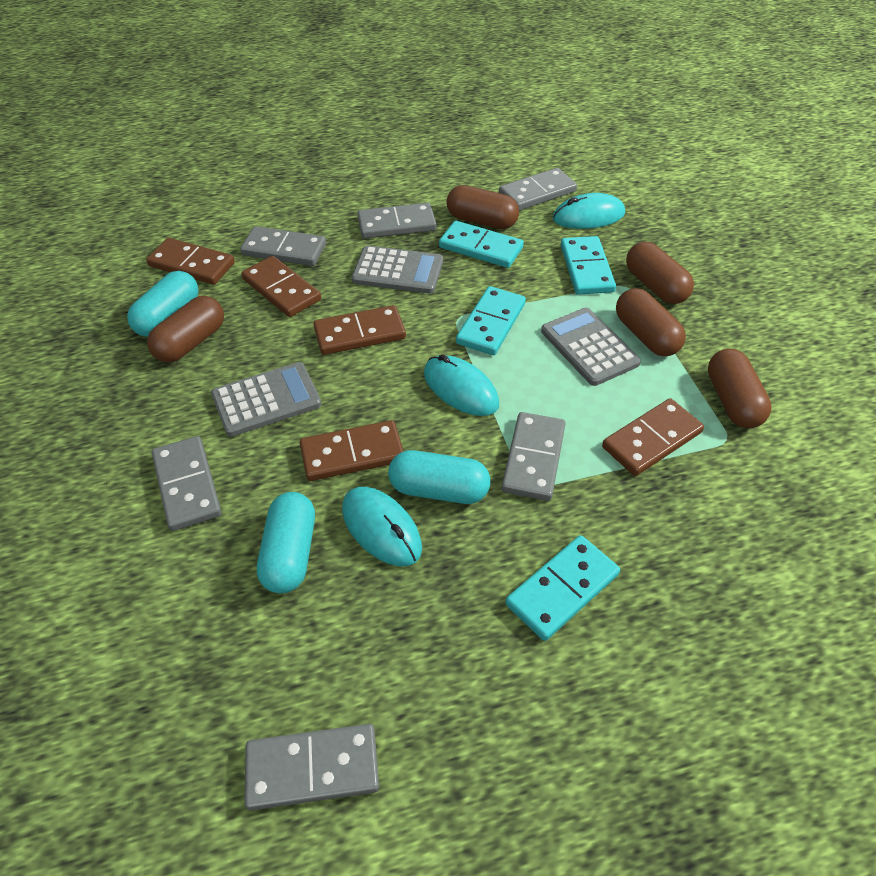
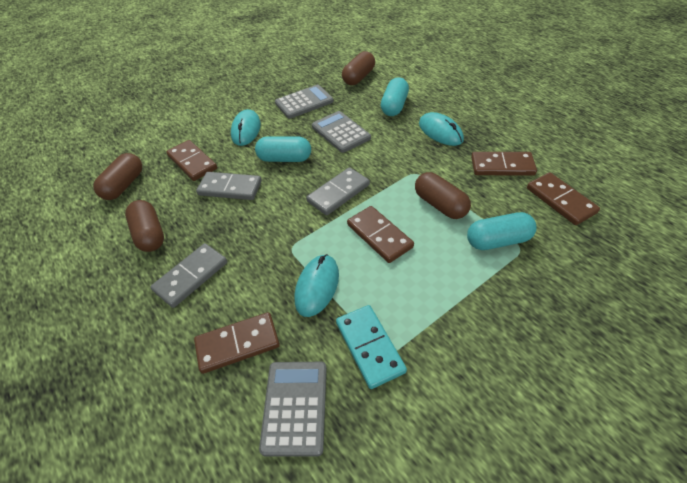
brown capsule: 5 -> 4
grey domino: 6 -> 3
turquoise domino: 4 -> 1

